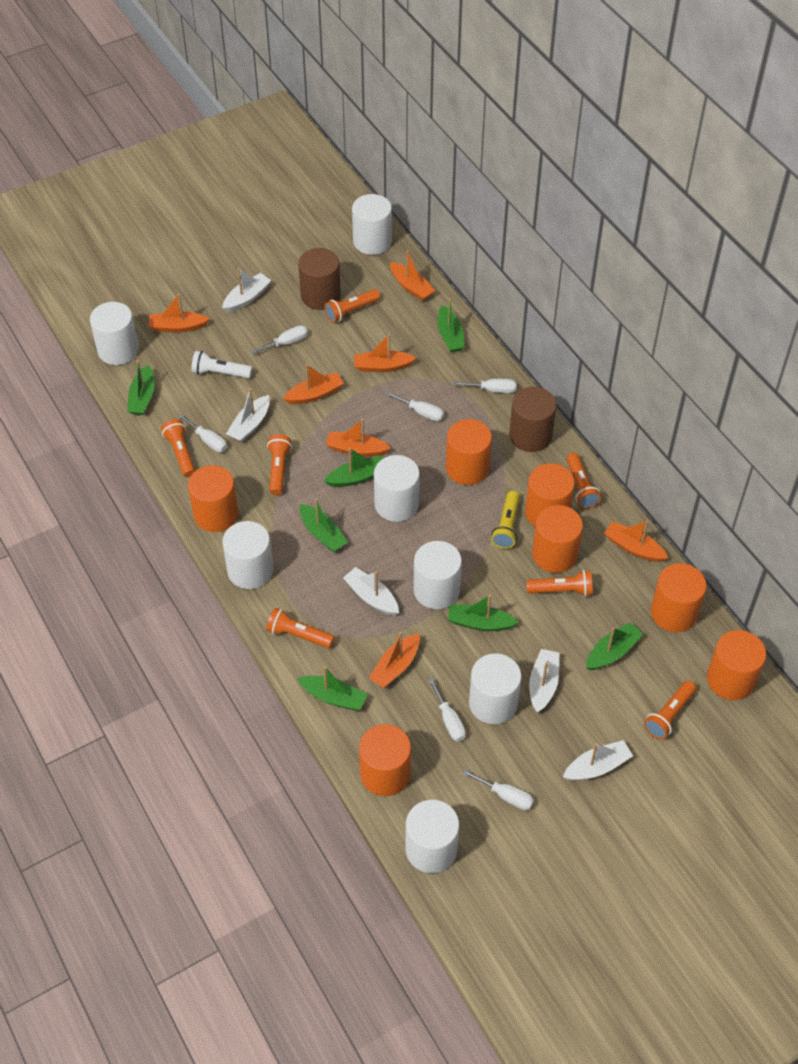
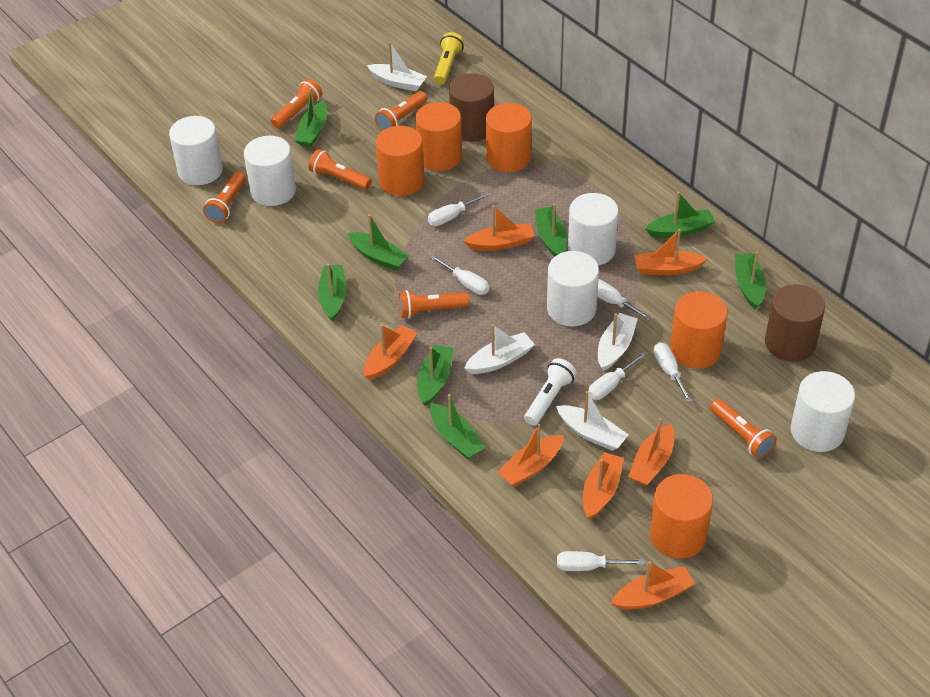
green boat: 7 -> 8
orange cylinder: 7 -> 5
orange flashlight: 7 -> 6
white boat: 5 -> 4
white cylinder: 7 -> 5

